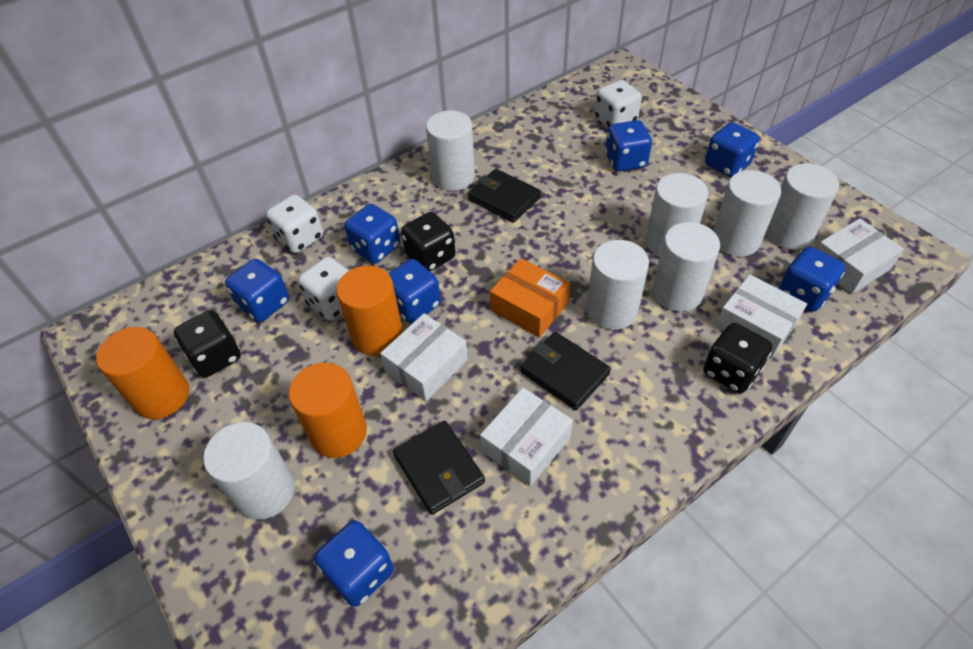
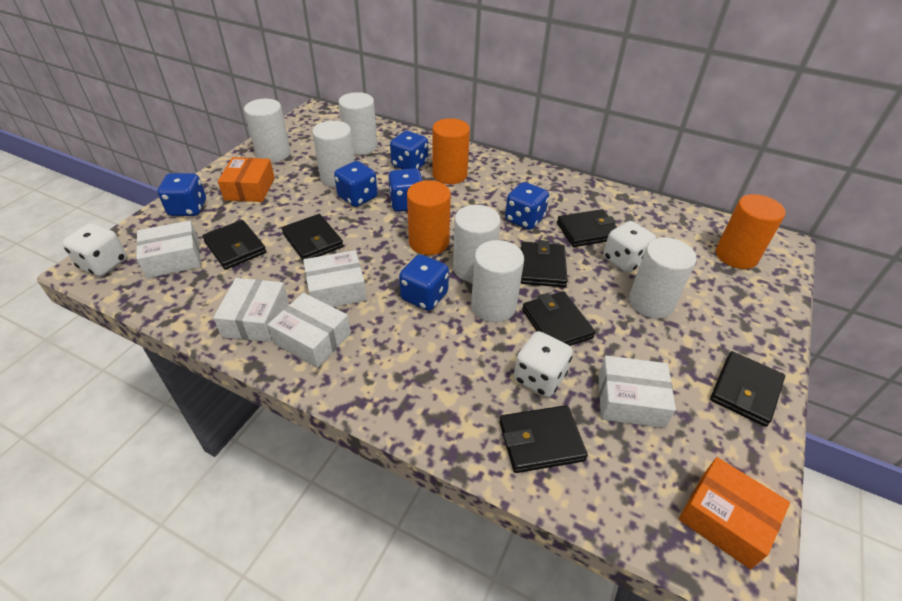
black dice: 3 -> 0
black wallet: 3 -> 7
blue dice: 7 -> 6
orange box: 1 -> 2
white box: 4 -> 5
white cylinder: 7 -> 6

